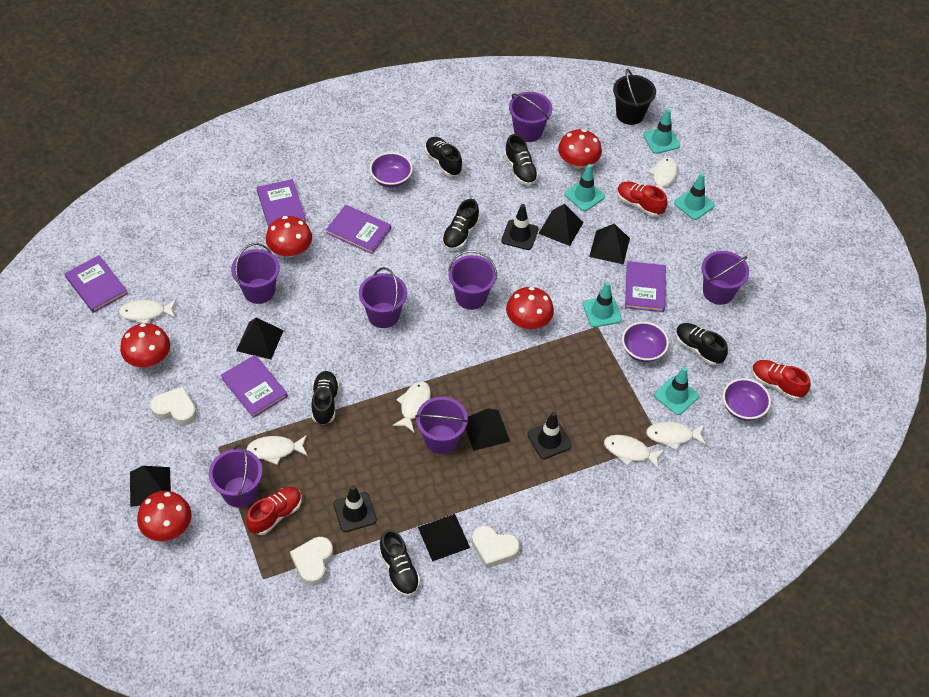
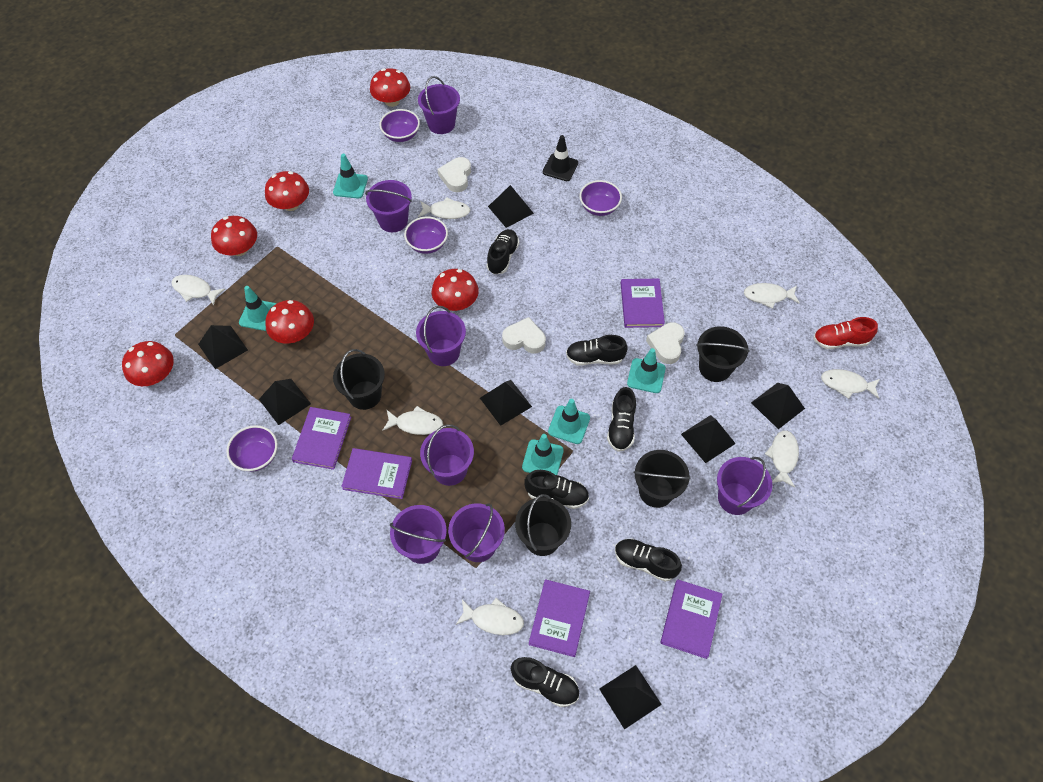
black bucket: 1 -> 4
black pyramid: 6 -> 7
black traffic cone: 3 -> 1
purple bowl: 3 -> 4
red mushroom: 5 -> 6
red shoe: 3 -> 1
white fish: 6 -> 7

